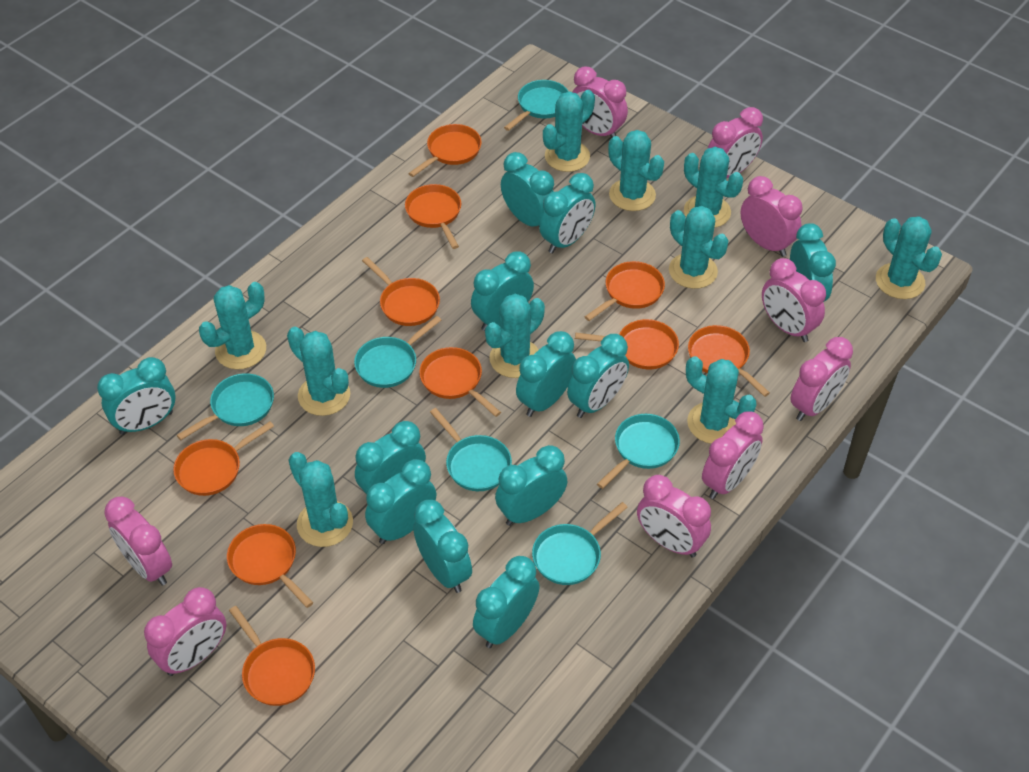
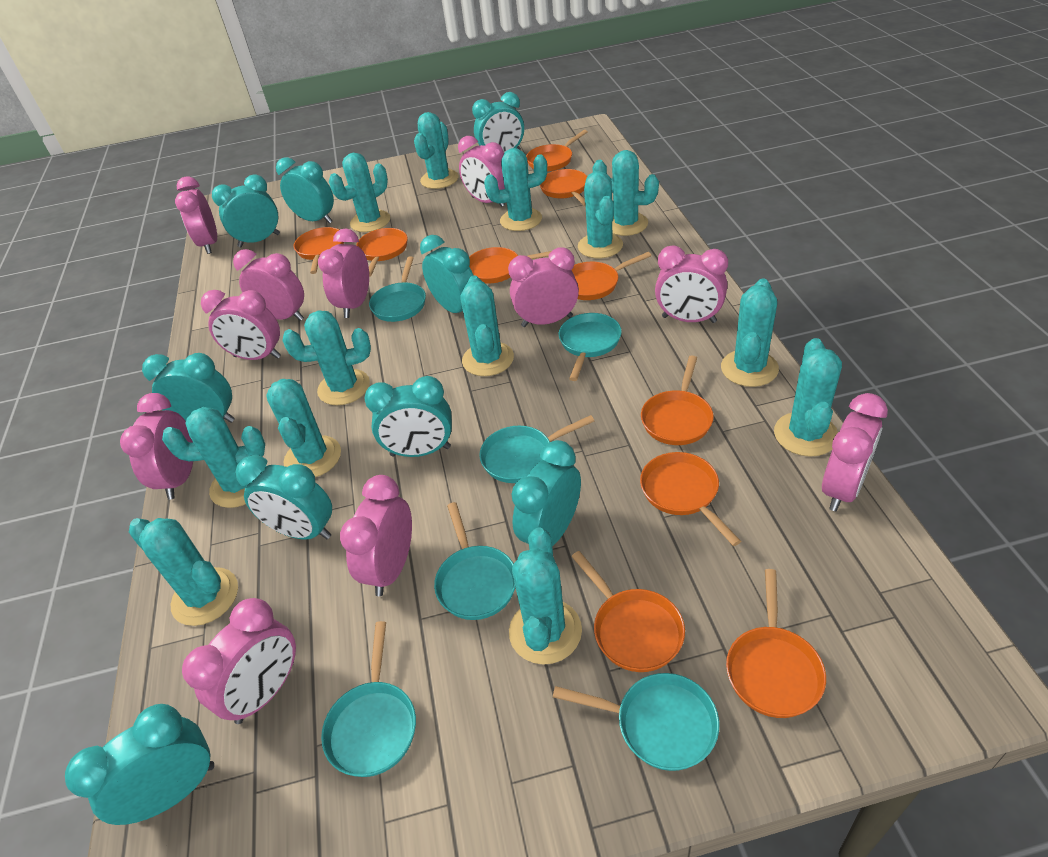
pink clock: 9 -> 11
turquoise cactus: 10 -> 13
turquoise clock: 12 -> 9

